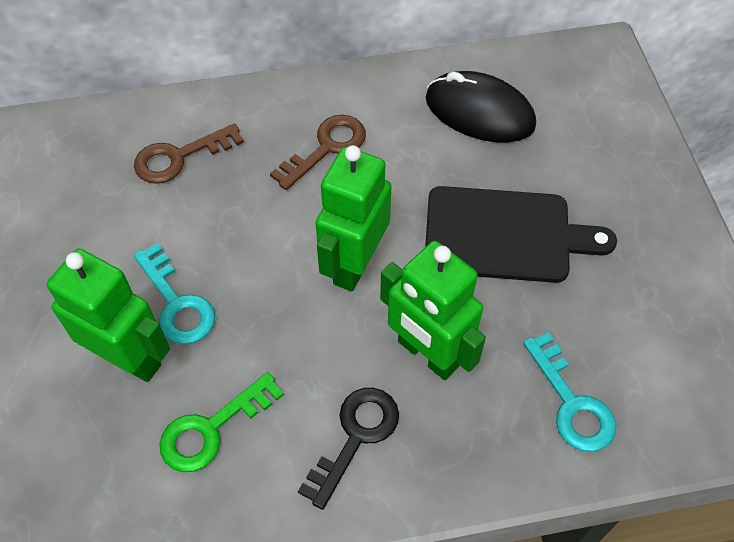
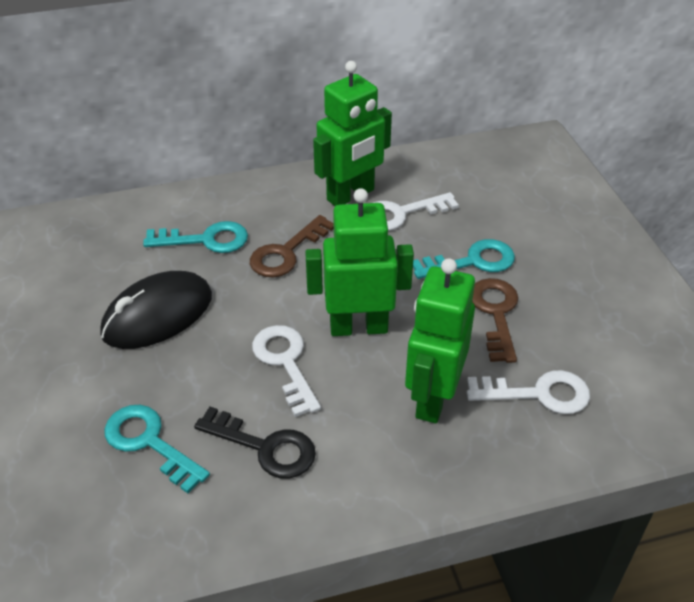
black cutting board: 1 -> 0
green key: 1 -> 0
turquoise key: 2 -> 3
white key: 0 -> 3

